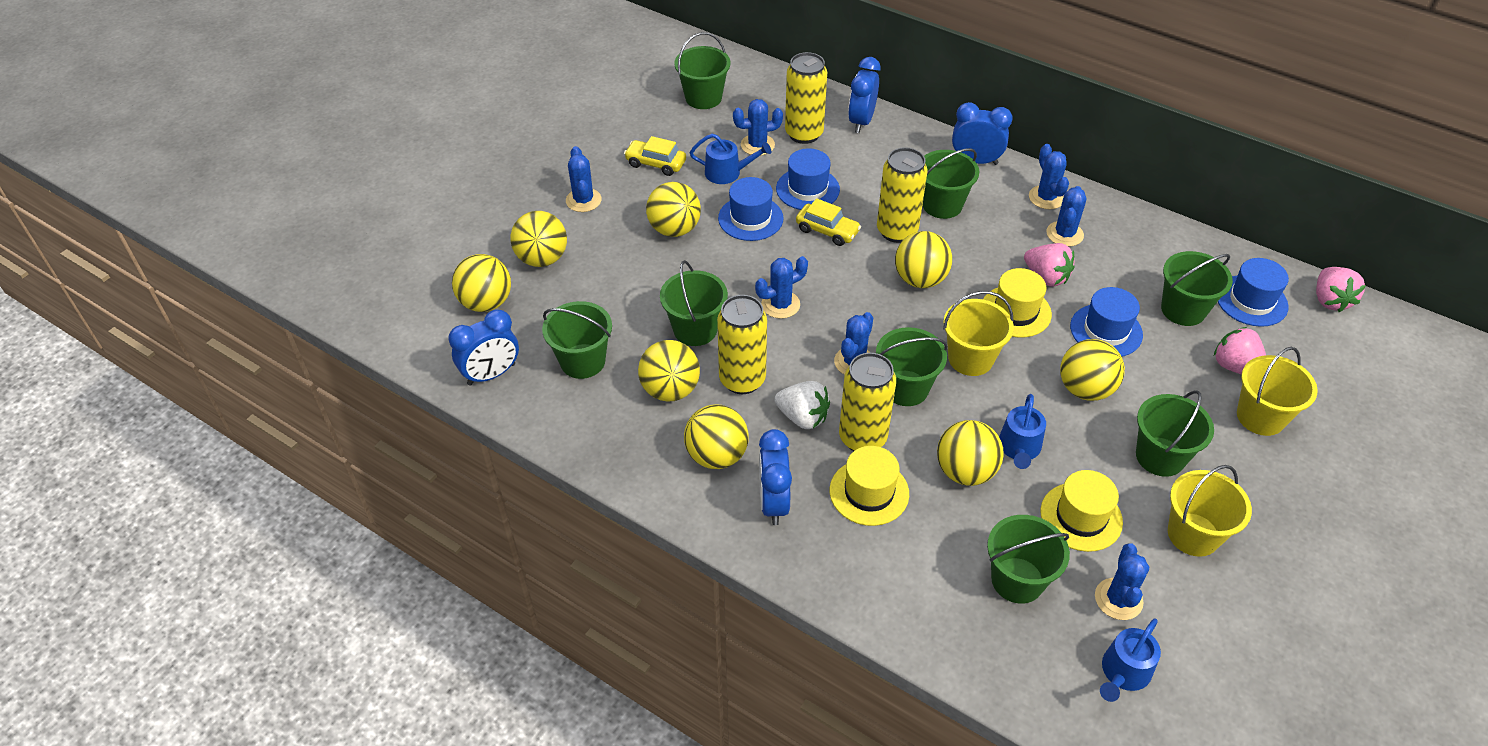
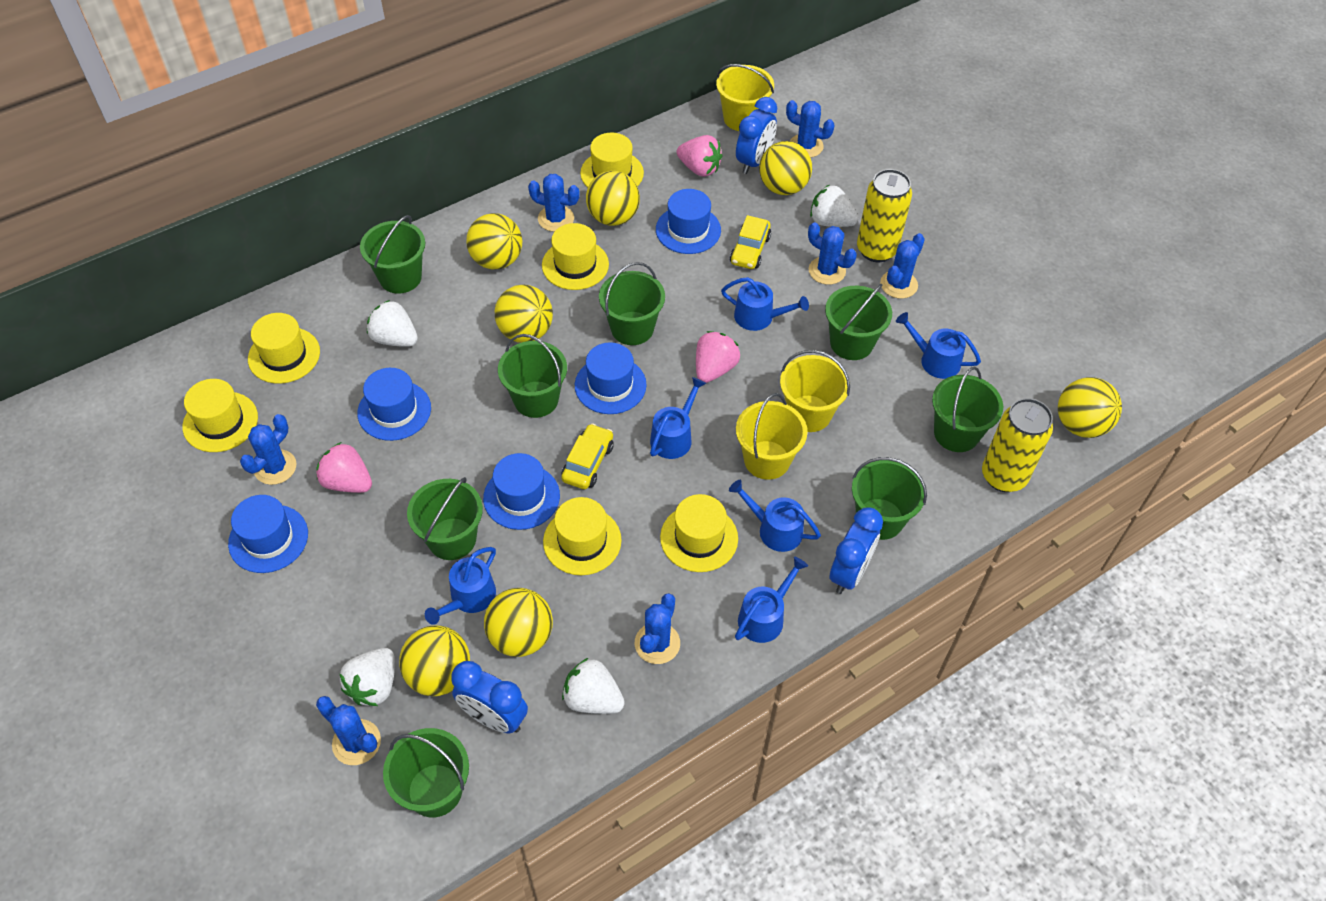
blue clock: 4 -> 3
blue hat: 4 -> 5
blue watering can: 3 -> 6
white strawberry: 1 -> 4
yellow ball: 8 -> 7
yellow can: 4 -> 2
yellow hat: 3 -> 6

